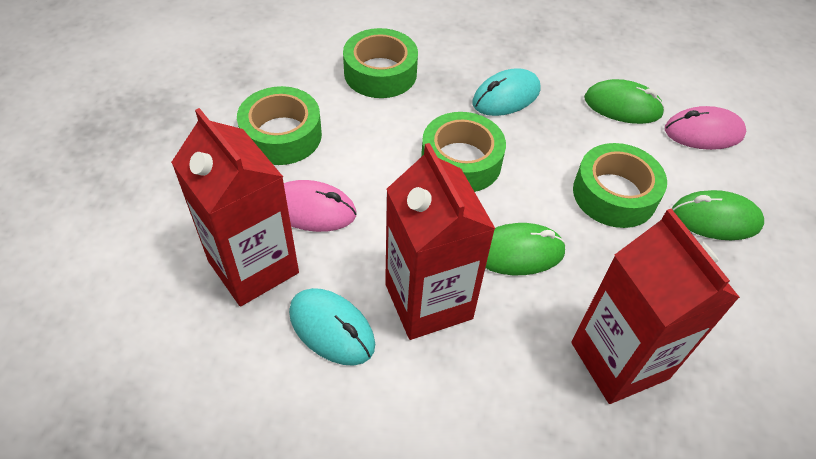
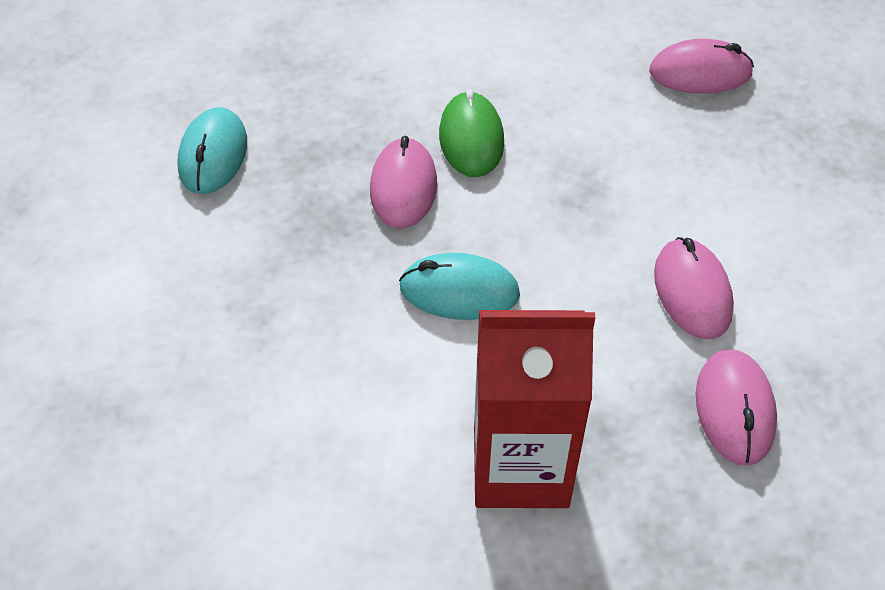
green mouse: 3 -> 1
green tape: 4 -> 0
pink mouse: 2 -> 4
red carton: 3 -> 1

